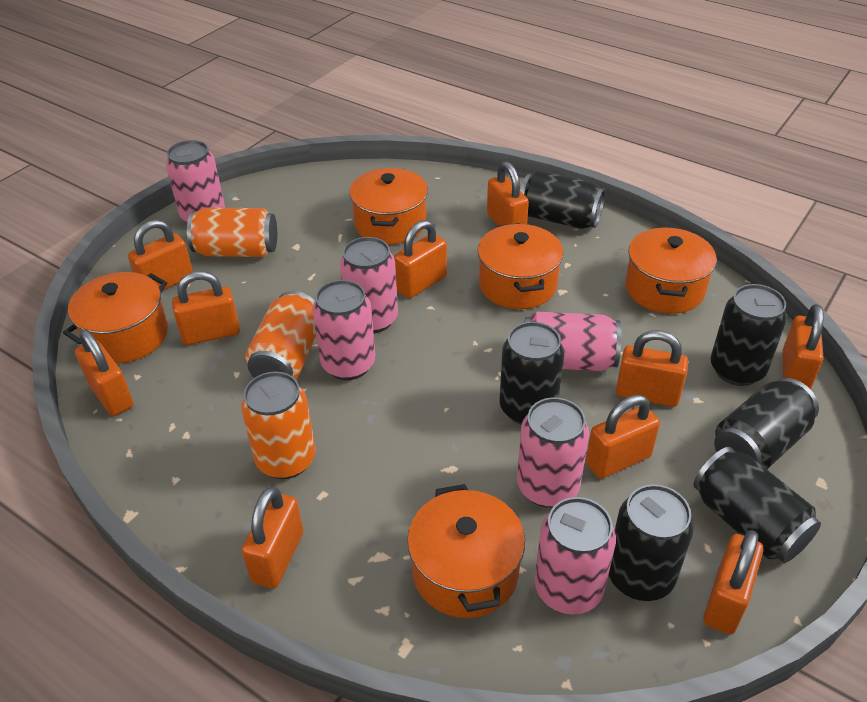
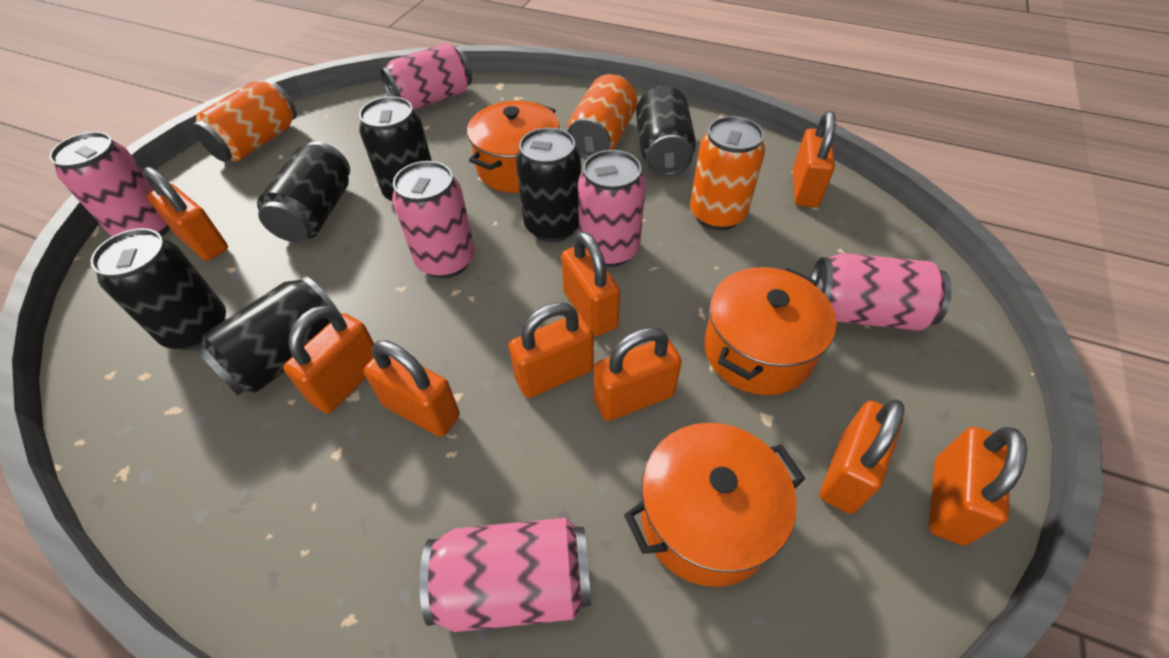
orange padlock: 10 -> 9
orange pot: 5 -> 3

